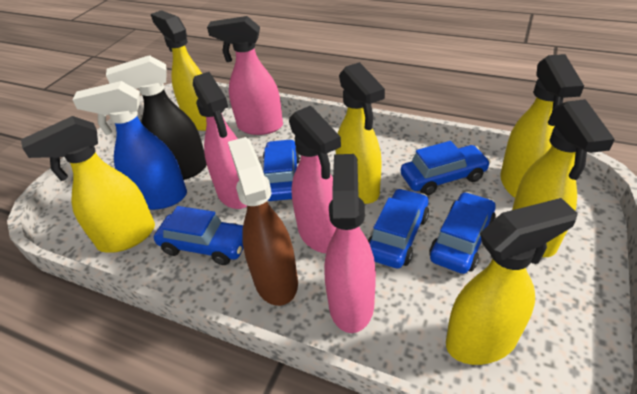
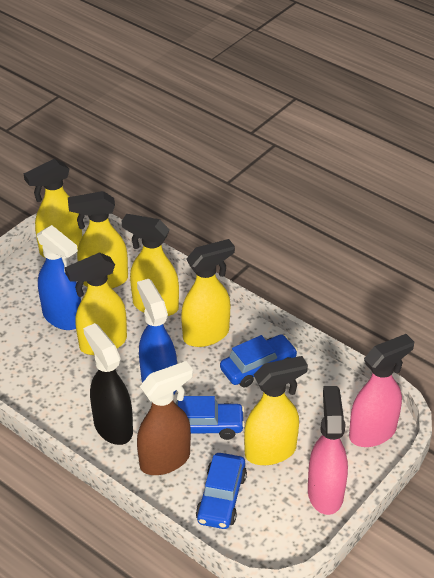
blue car: 5 -> 3
blue spray bottle: 1 -> 2
pink spray bottle: 4 -> 2

